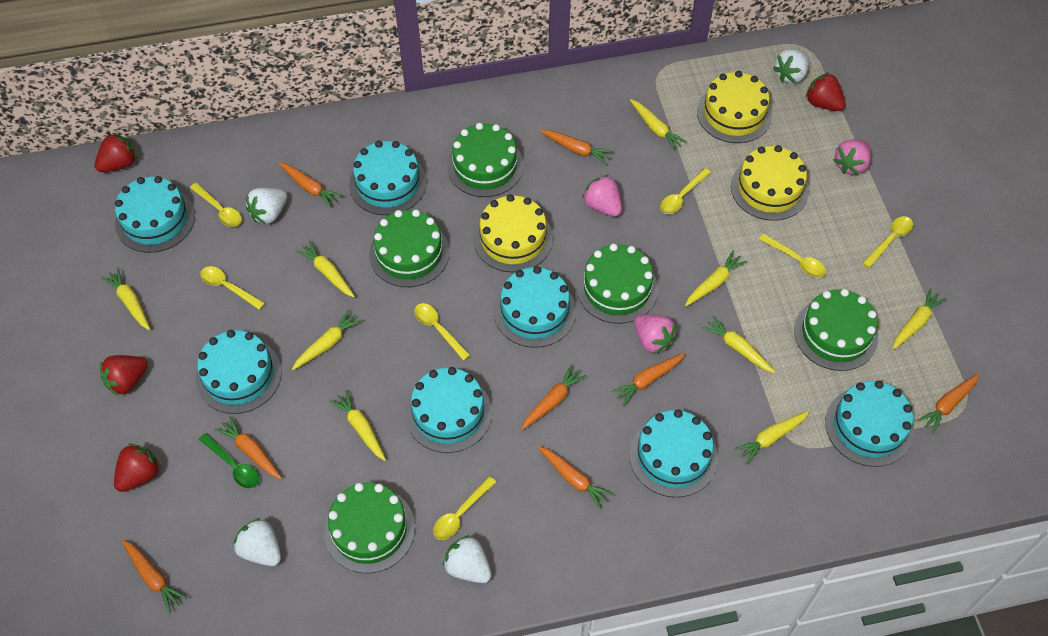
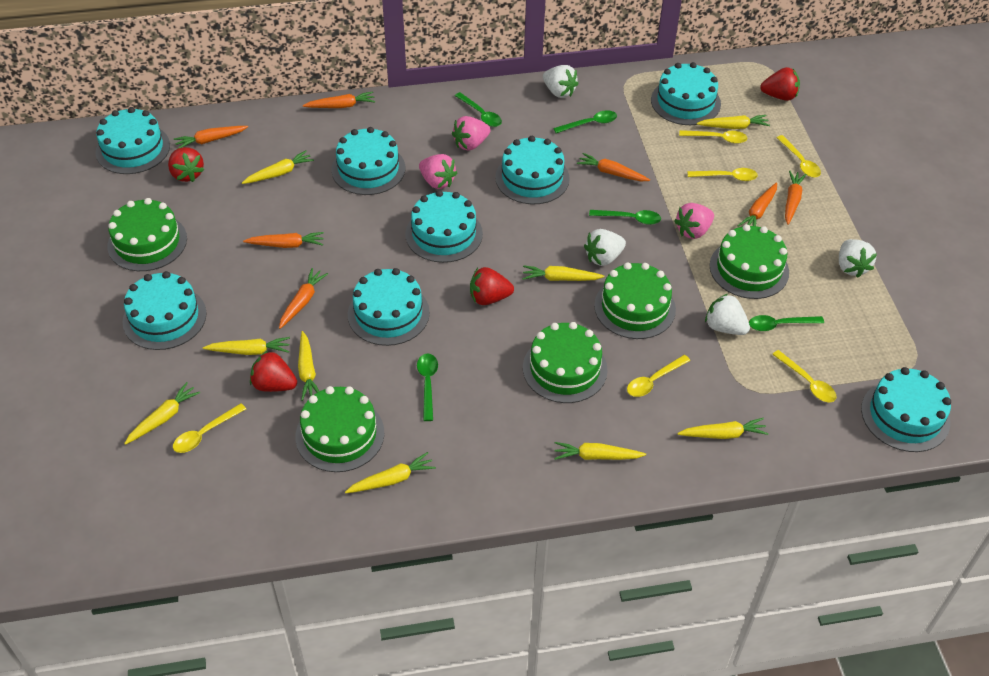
green spoon: 1 -> 5
orange carrot: 8 -> 7
turquoise cake: 7 -> 8
yellow cake: 3 -> 0
yellow spoon: 7 -> 6

